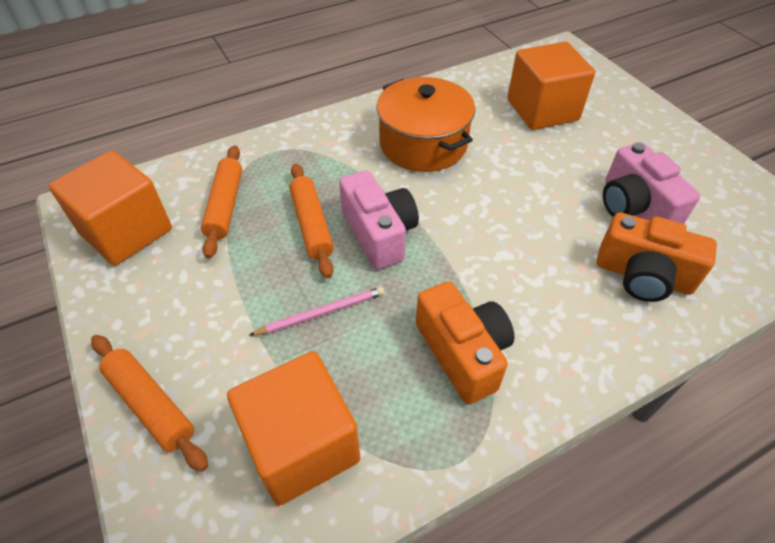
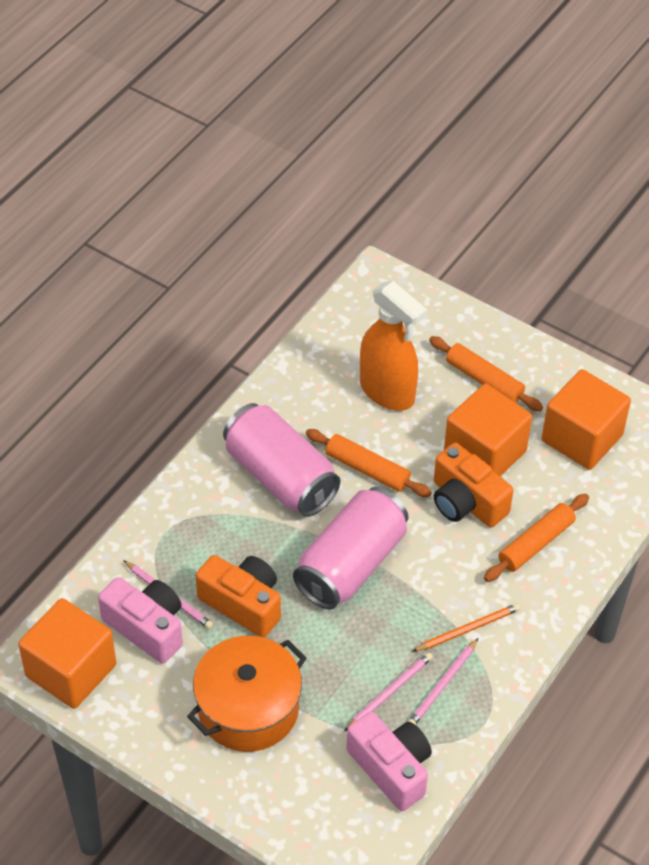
orange pencil: 0 -> 1
orange spray bottle: 0 -> 1
pink can: 0 -> 2
pink pencil: 1 -> 3

